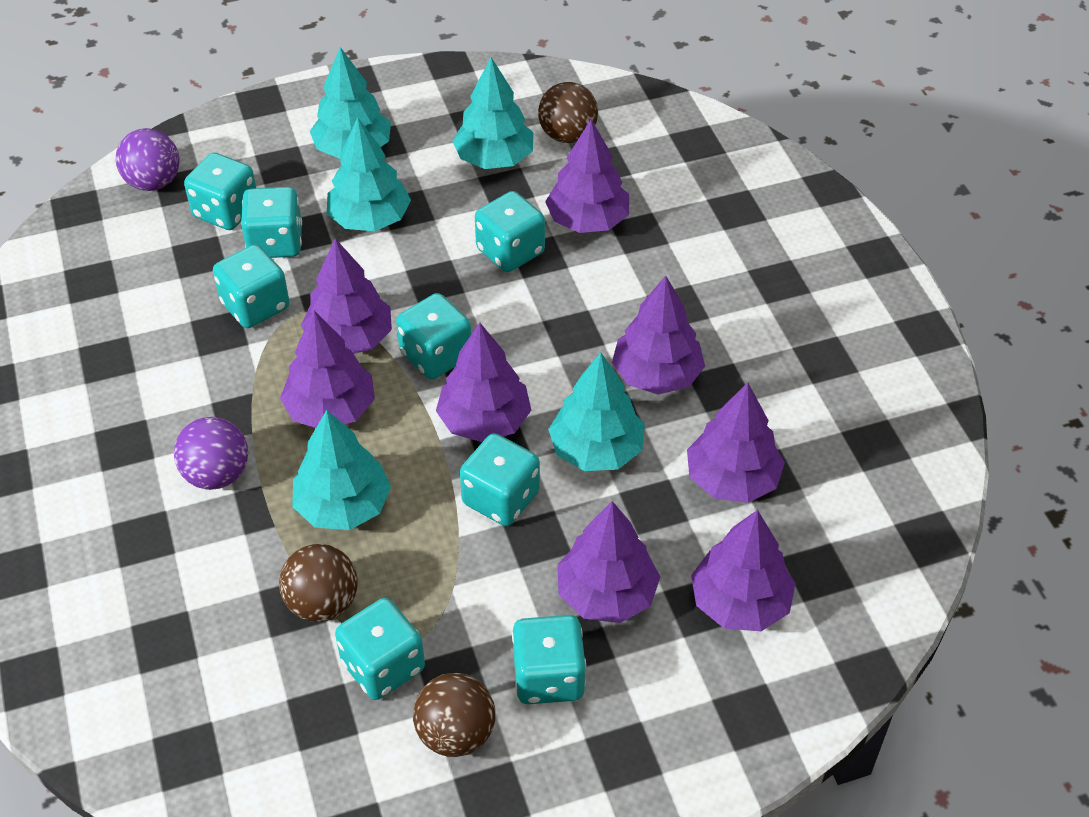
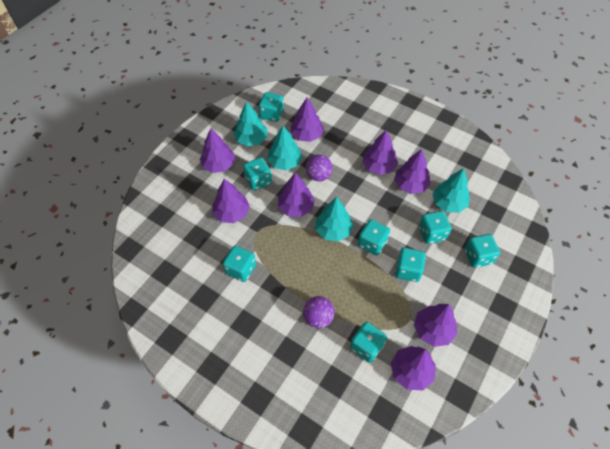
brown ball: 3 -> 0
turquoise tree: 5 -> 4

